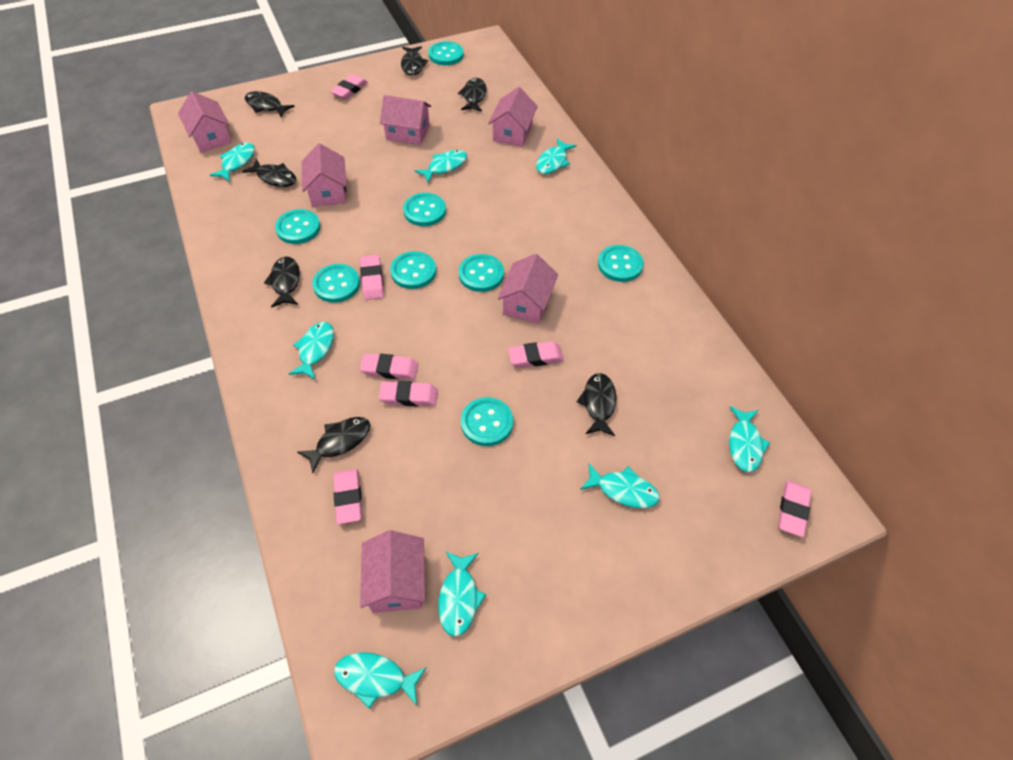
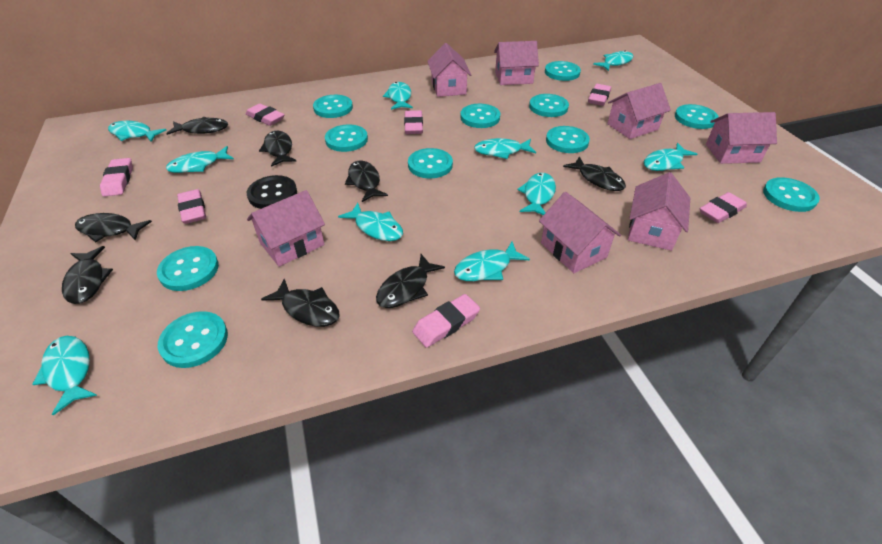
black button: 0 -> 1
black fish: 7 -> 8
pink house: 6 -> 7
turquoise button: 8 -> 11
turquoise fish: 8 -> 10

